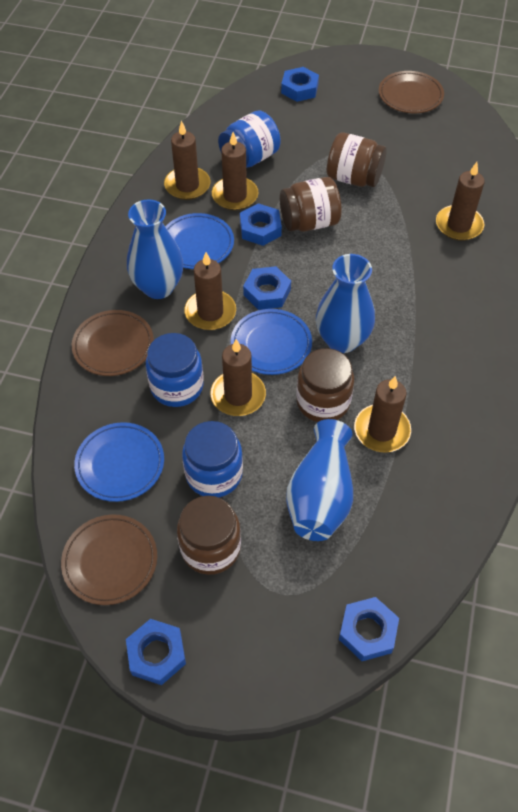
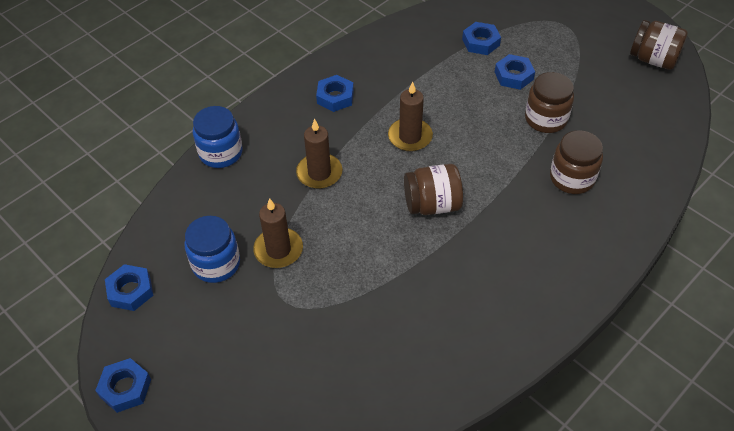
blue jar: 3 -> 2
blue plate: 3 -> 0
blue vase: 3 -> 0
brown candle: 6 -> 3
brown plate: 3 -> 0

